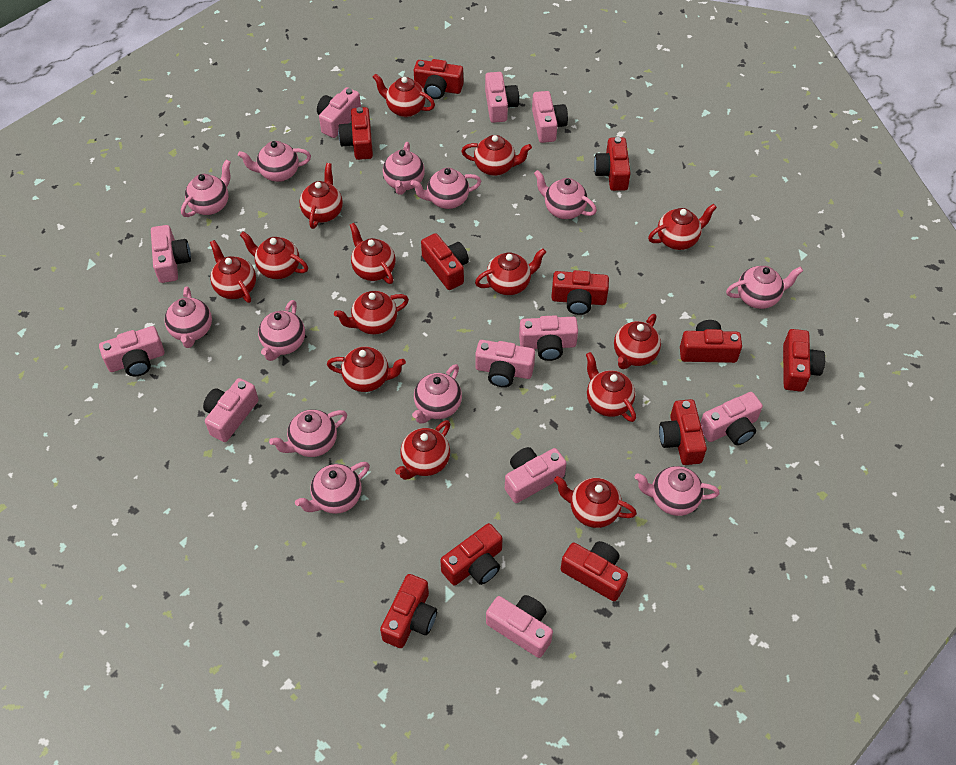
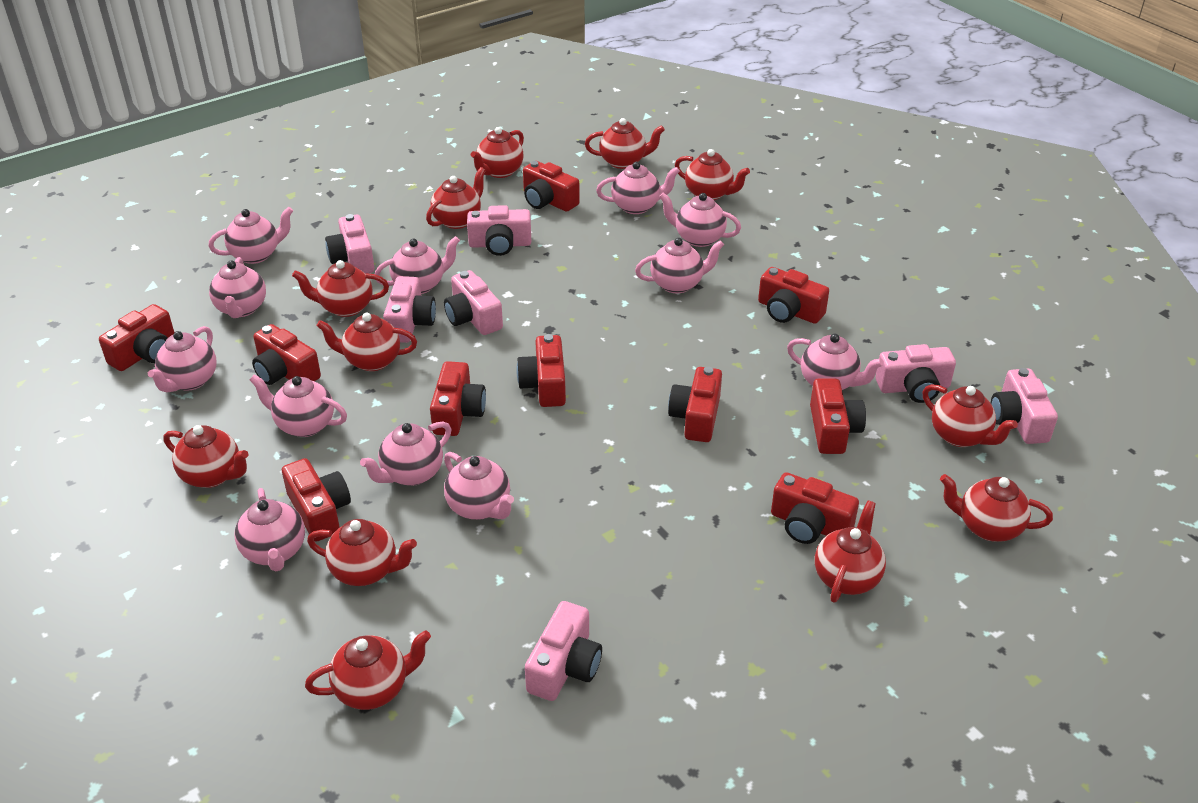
pink camera: 11 -> 7
red camera: 11 -> 10
red teapot: 14 -> 12

